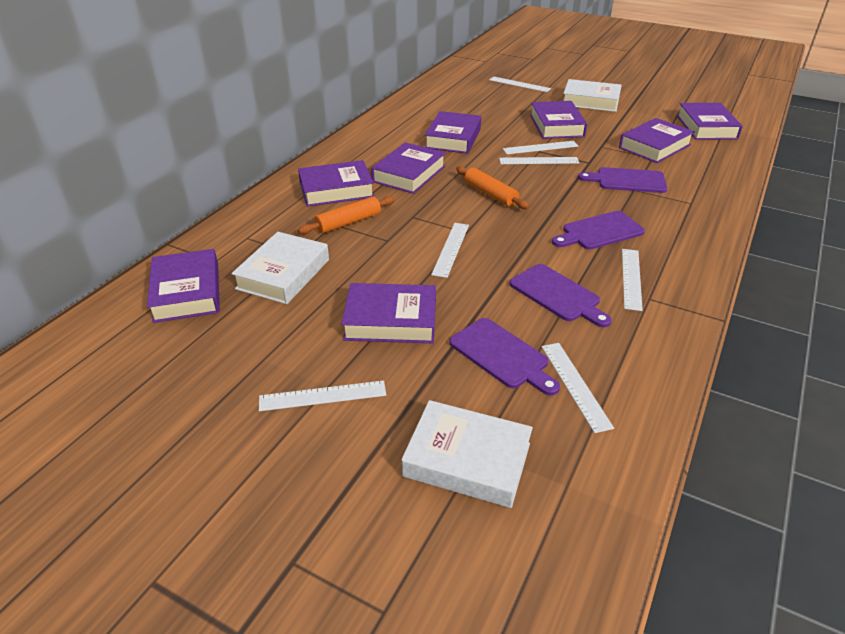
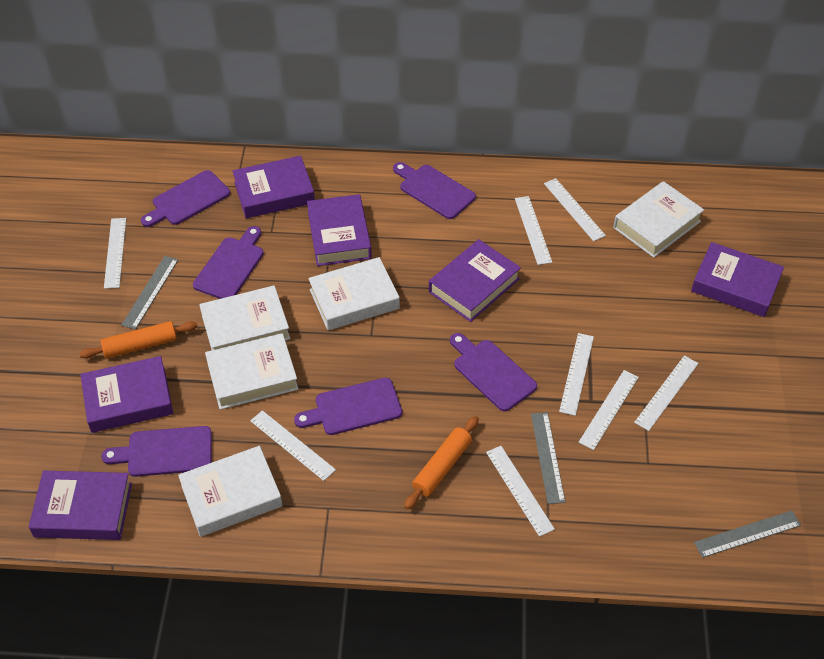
grey ruler: 0 -> 3
purple book: 8 -> 6
purple cutting board: 4 -> 6
white book: 3 -> 5
white ruler: 7 -> 8

